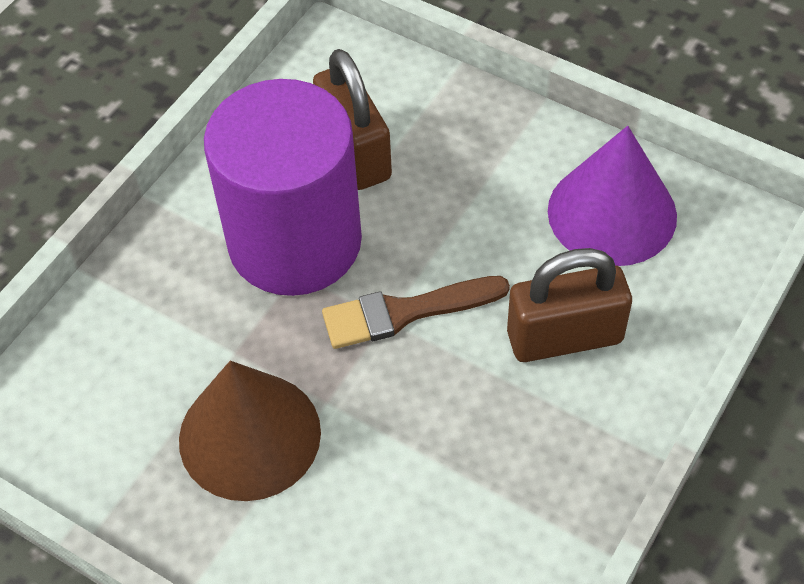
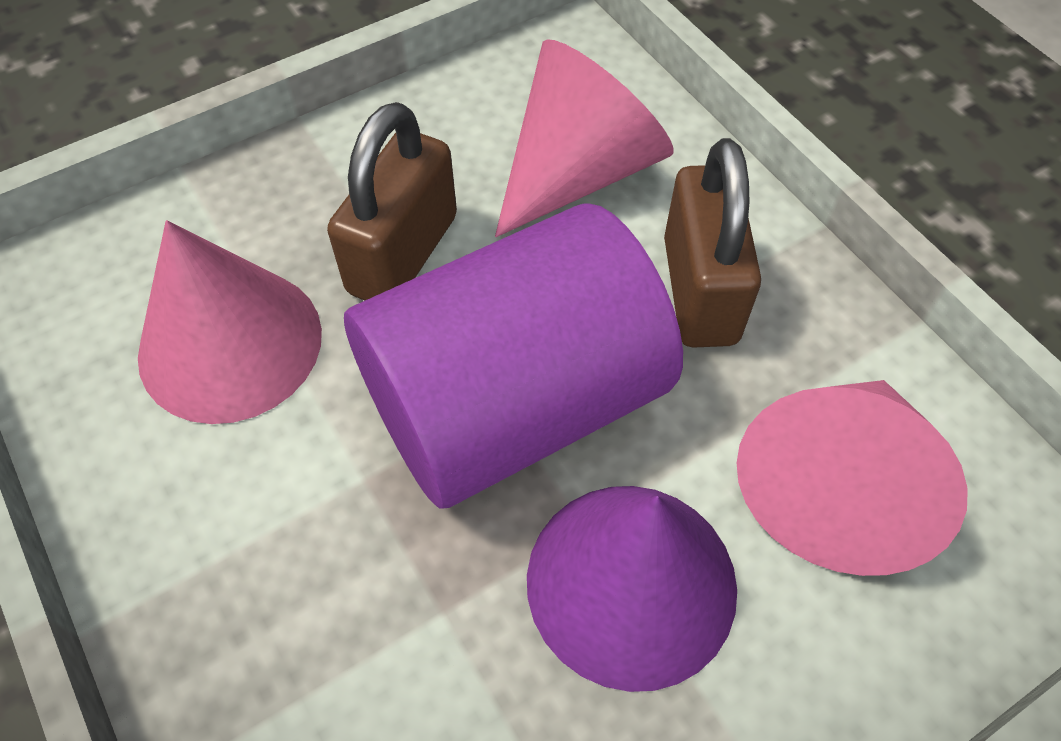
brown brush: 1 -> 0
brown cone: 1 -> 0
pink cone: 0 -> 3

